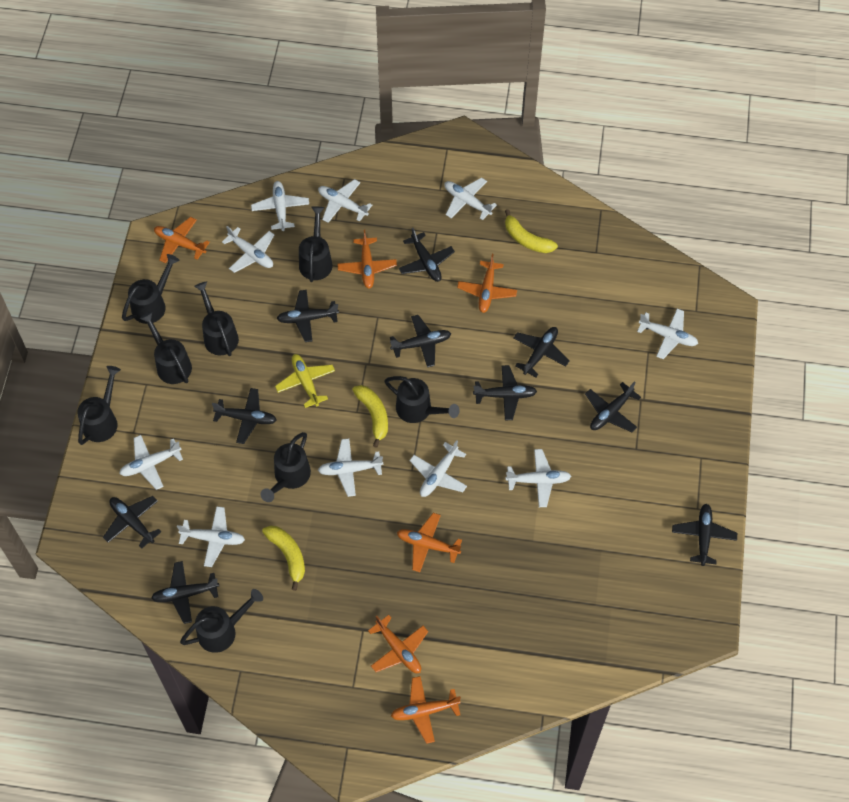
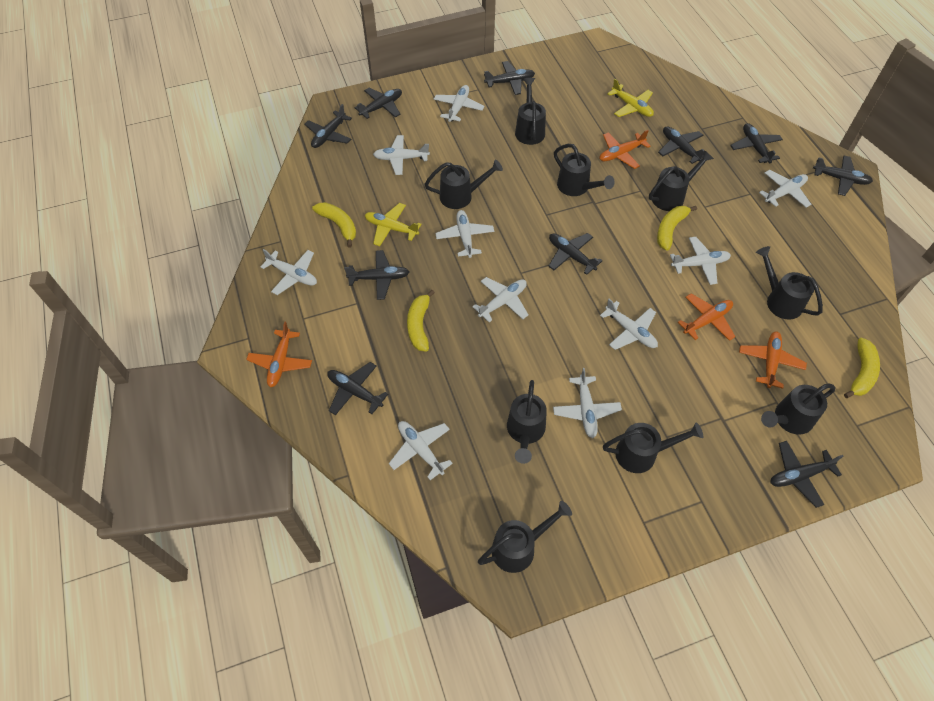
black watering can: 8 -> 9
orange plane: 6 -> 4
yellow banana: 3 -> 4
yellow plane: 1 -> 2

